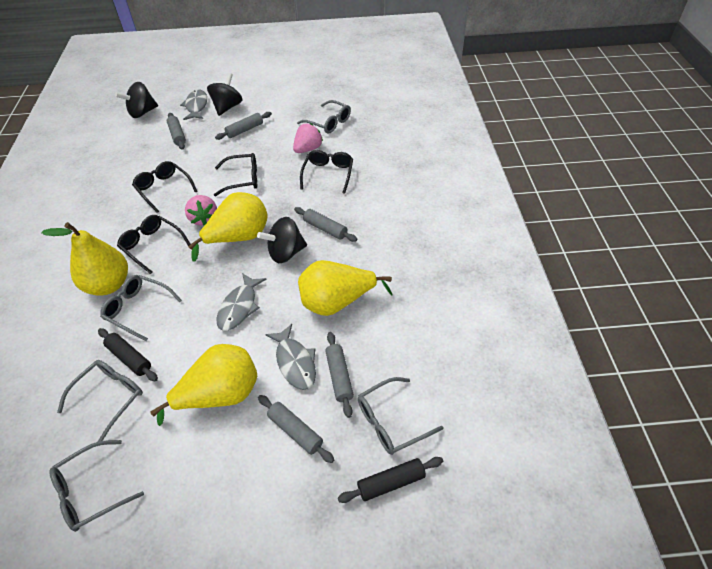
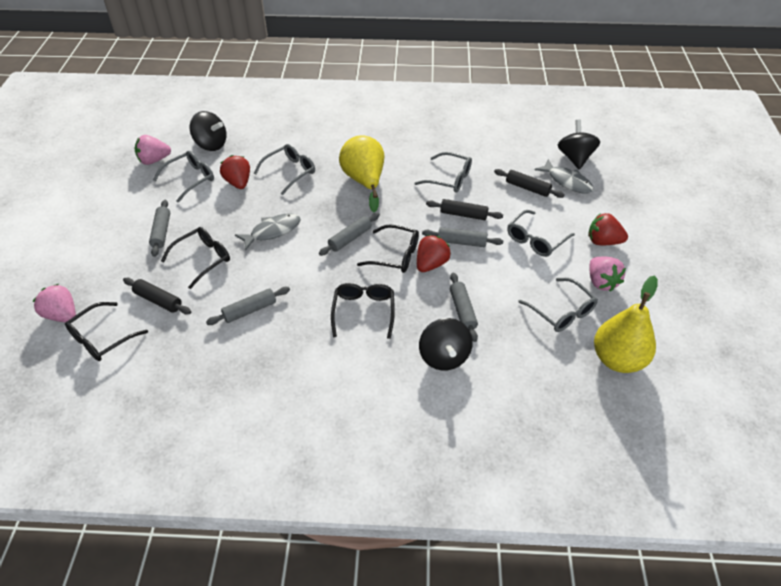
black rolling pin: 2 -> 3
grey fish: 3 -> 2
pink strawberry: 2 -> 3
red strawberry: 0 -> 3
yellow pear: 4 -> 2

